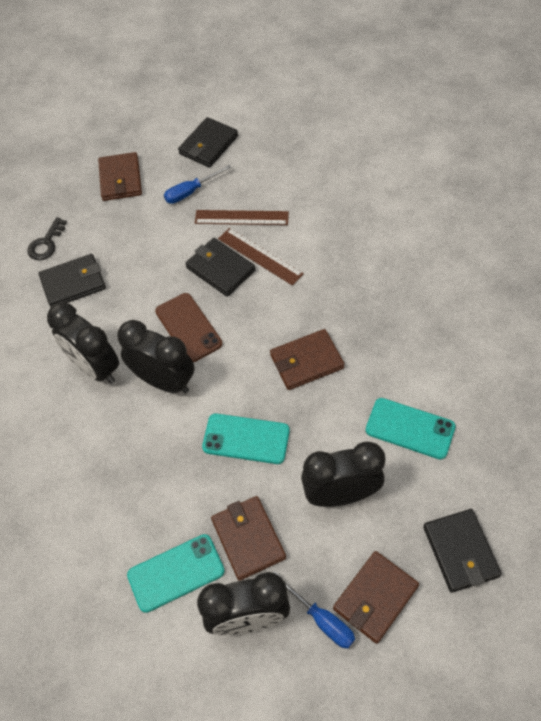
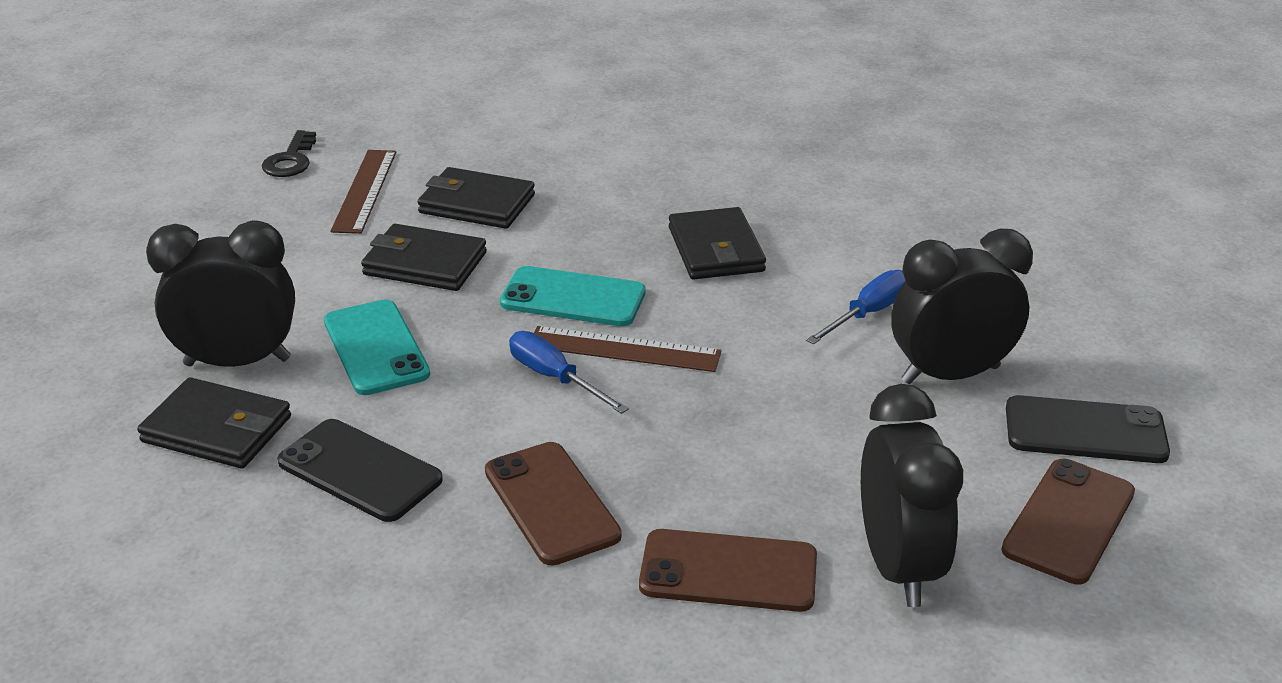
black clock: 4 -> 3
black phone: 0 -> 2
brown phone: 1 -> 3
brown wallet: 4 -> 0
turquoise phone: 3 -> 2

